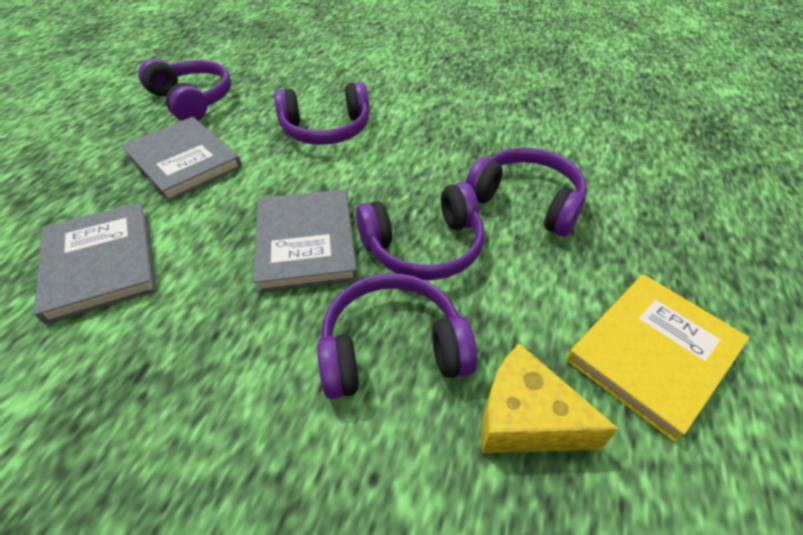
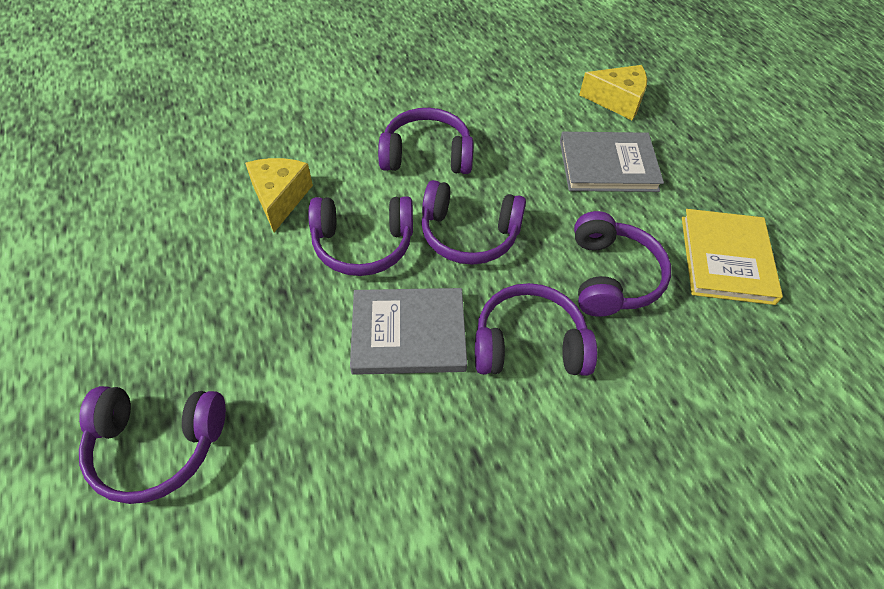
grey book: 3 -> 2
purple headphones: 5 -> 6
yellow cheese: 1 -> 2

